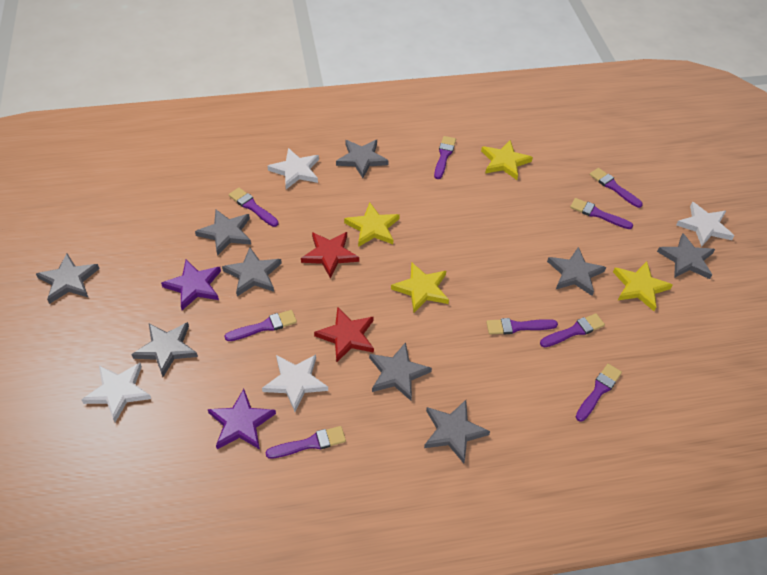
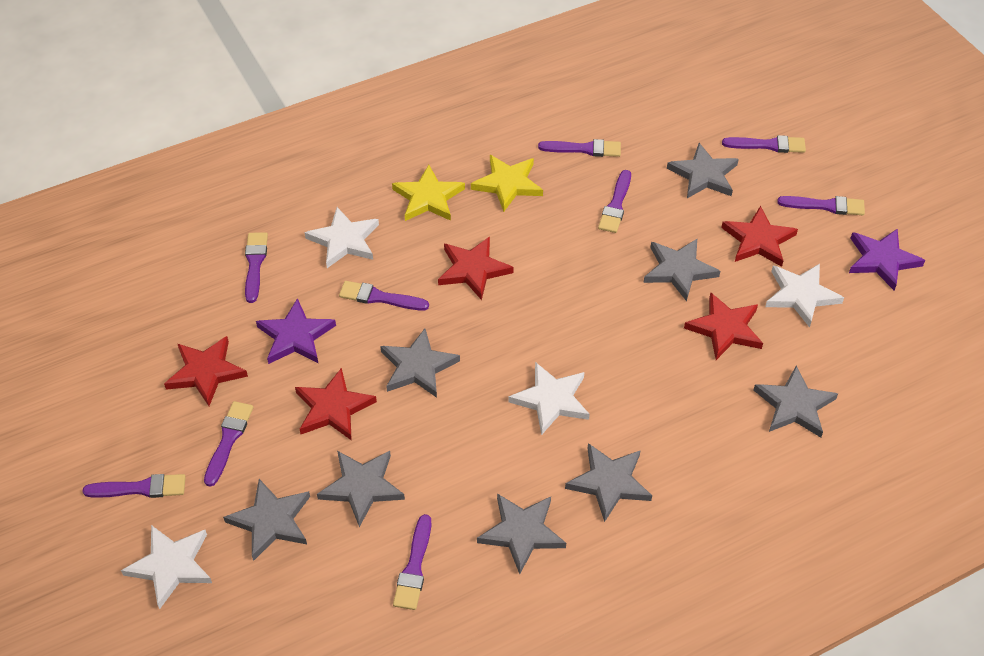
grey star: 9 -> 8
red star: 2 -> 5
yellow star: 4 -> 2

